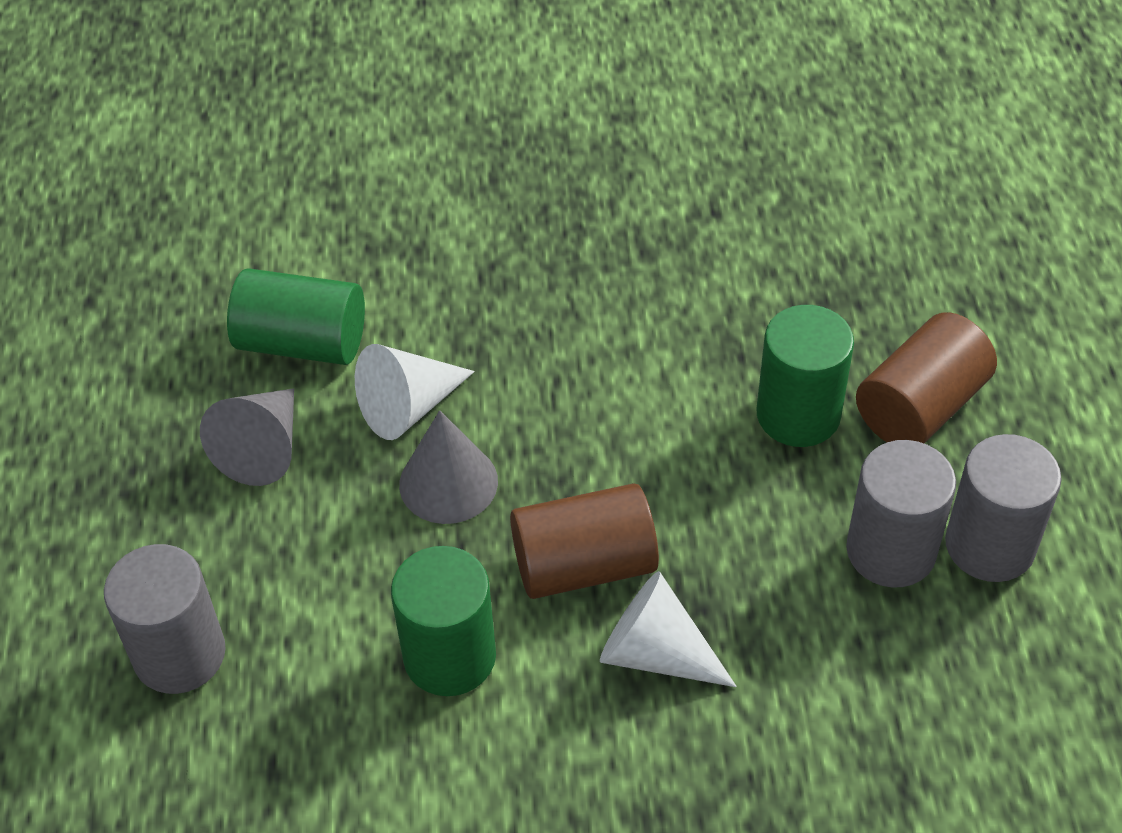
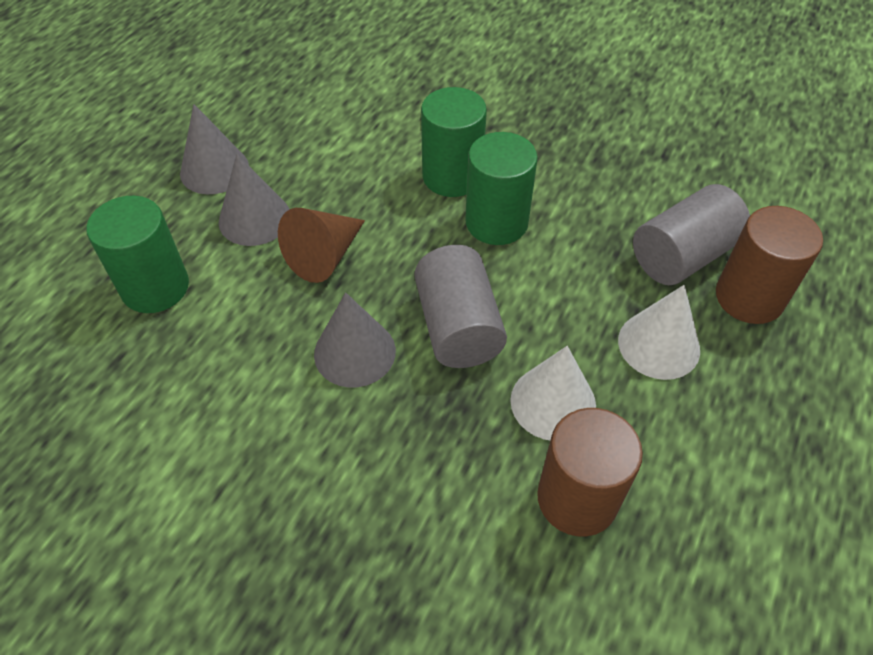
brown cone: 0 -> 1
grey cone: 2 -> 3
grey cylinder: 3 -> 2

